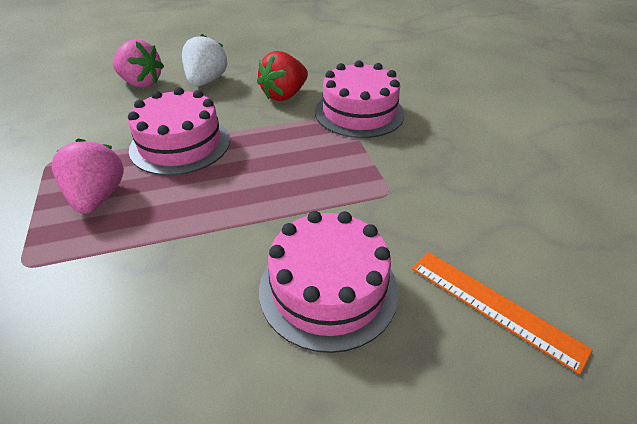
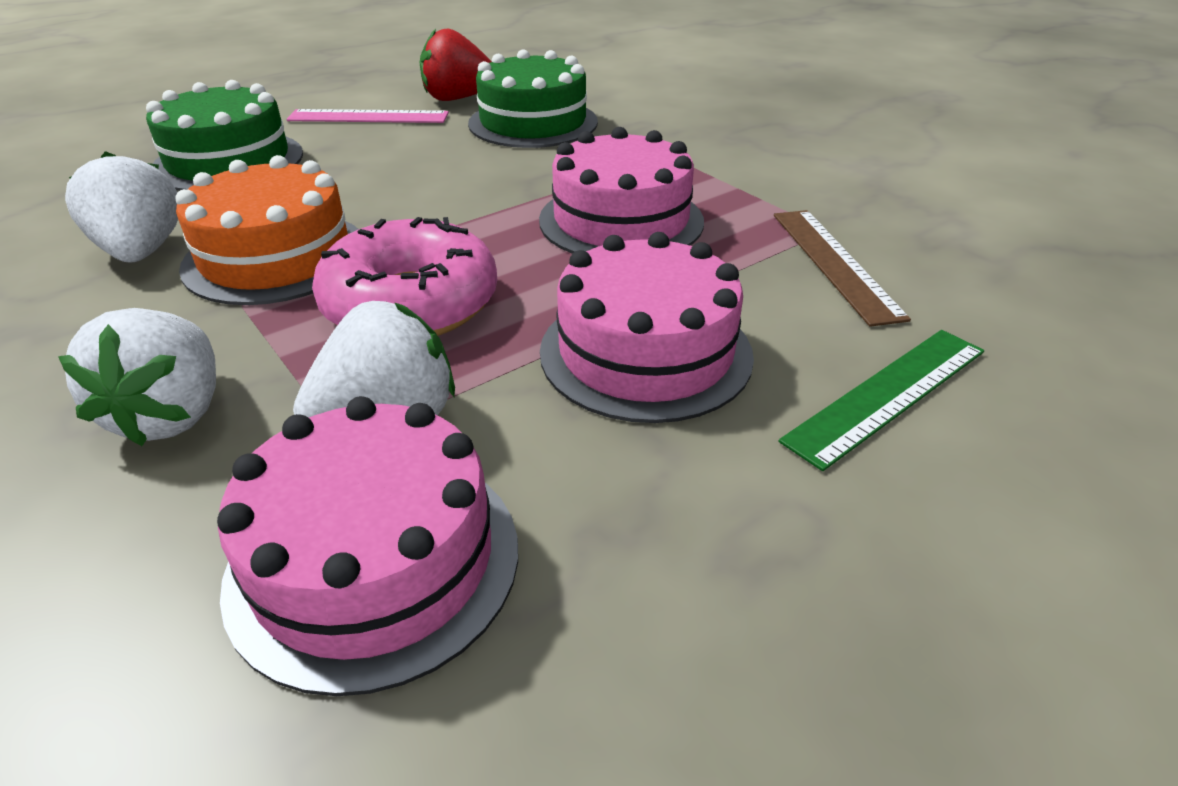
brown ruler: 0 -> 1
green cake: 0 -> 2
green ruler: 0 -> 1
orange cake: 0 -> 1
orange ruler: 1 -> 0
pink donut: 0 -> 1
pink ruler: 0 -> 1
pink strawberry: 2 -> 0
white strawberry: 1 -> 3

